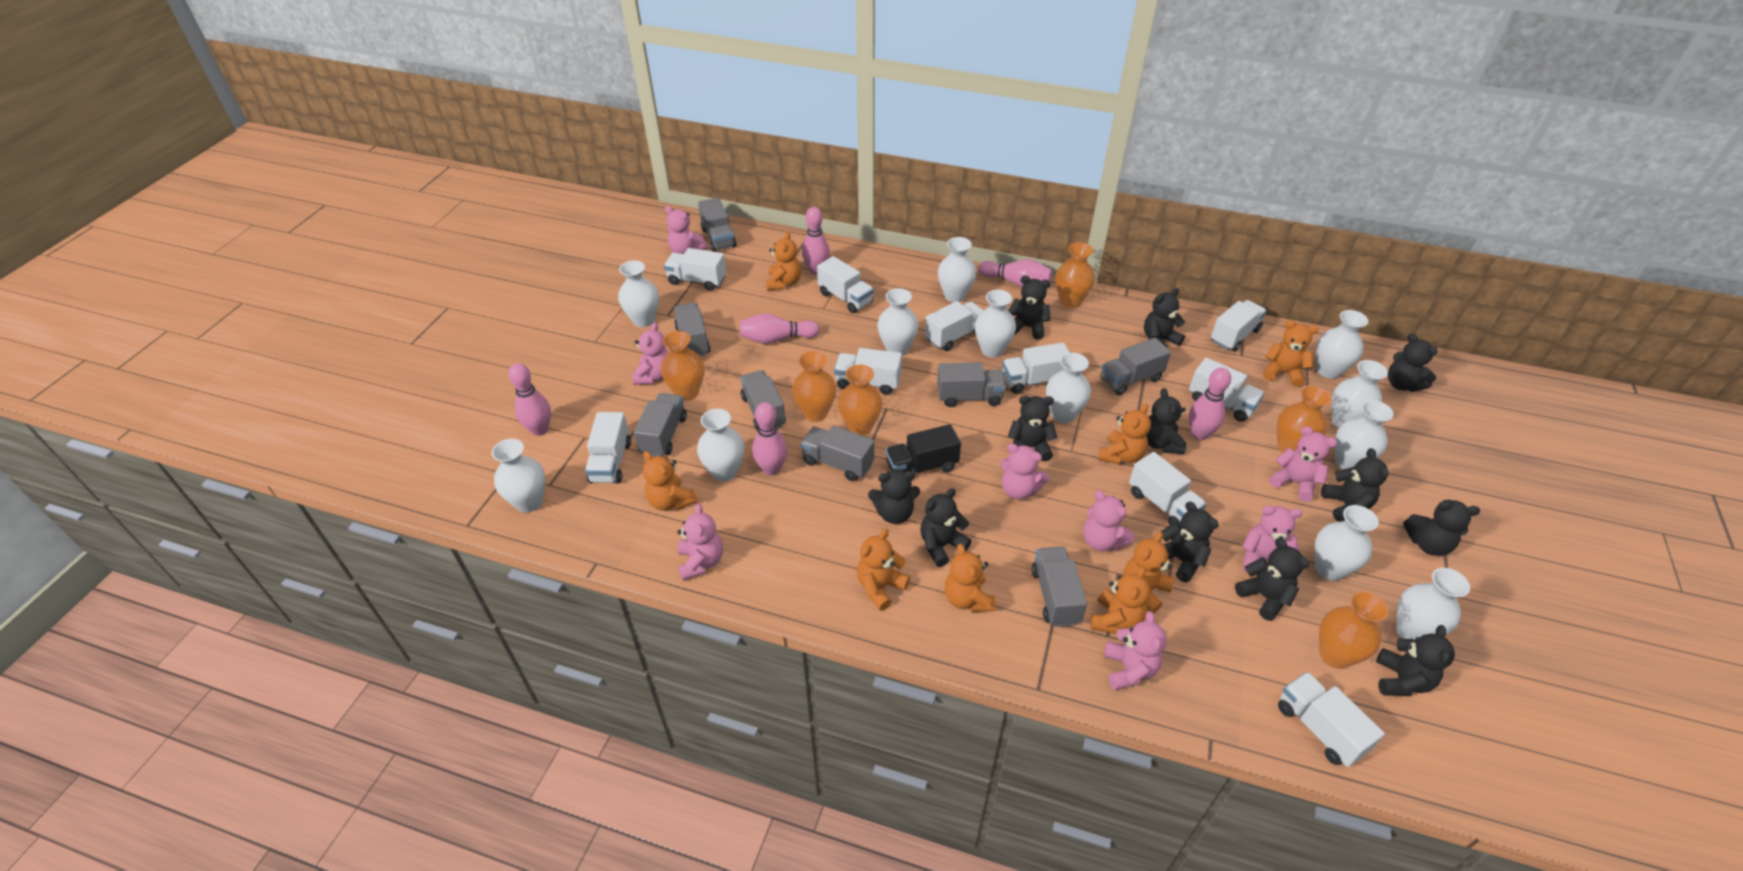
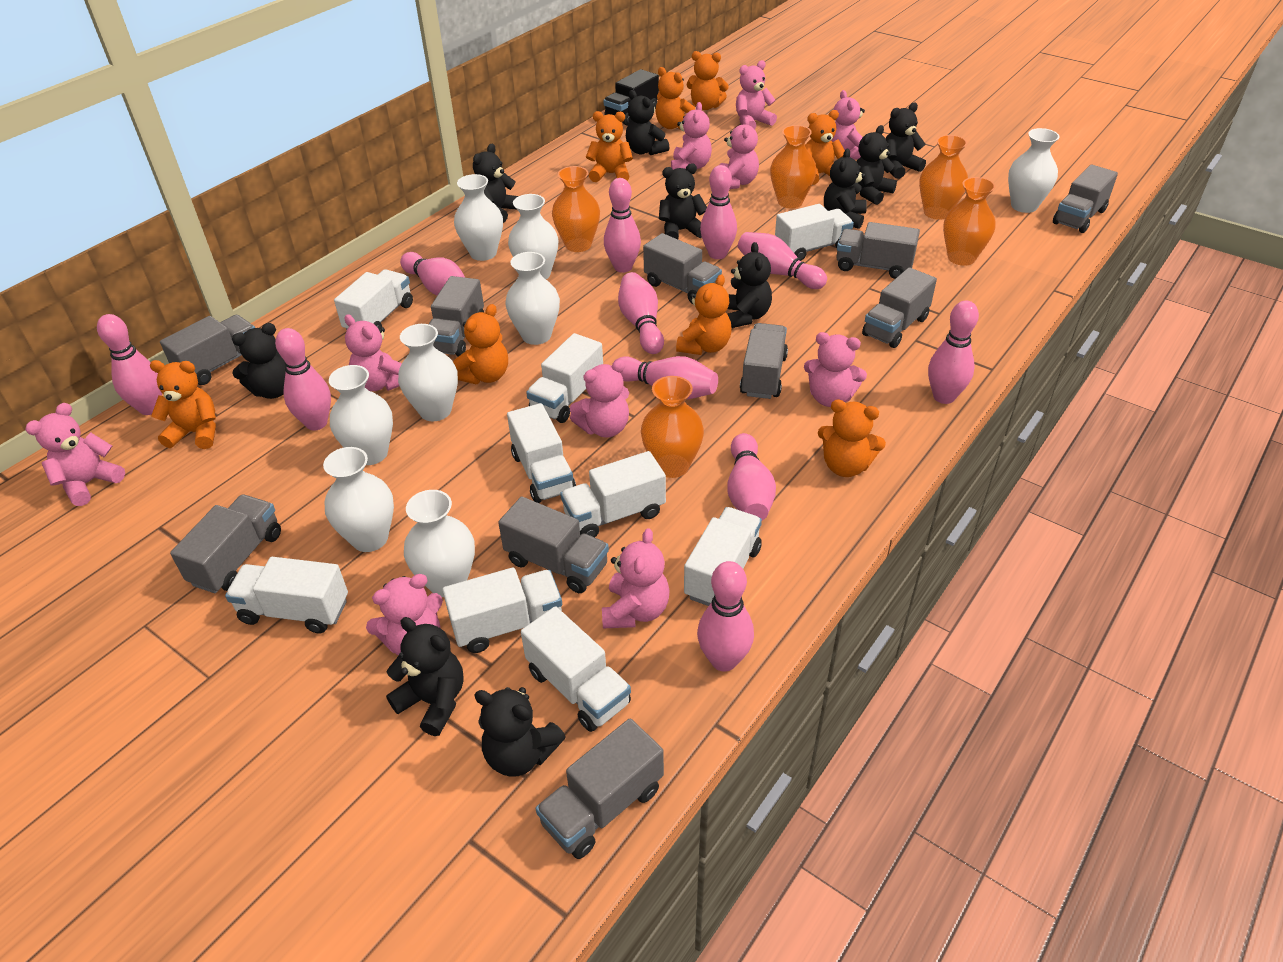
black teddy bear: 12 -> 10
grey truck: 8 -> 10
orange vase: 6 -> 5
pink bowling pin: 6 -> 11
pink teddy bear: 8 -> 10
white truck: 10 -> 9
white vase: 12 -> 8

